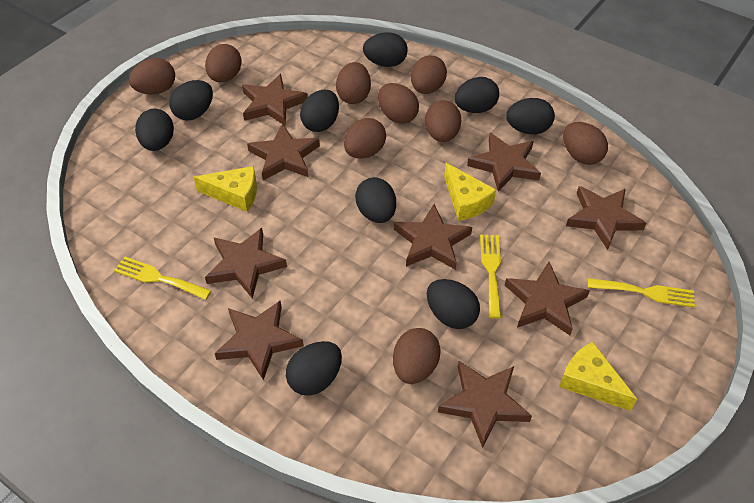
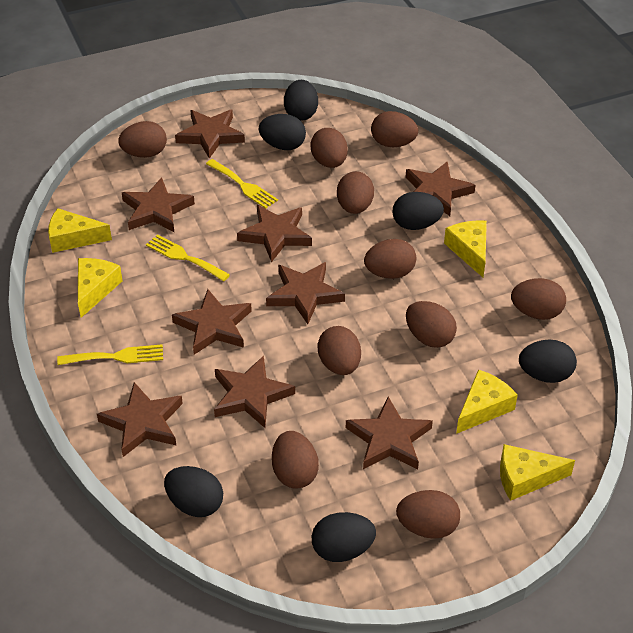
black egg: 9 -> 6
brown egg: 9 -> 10
yellow cheese: 3 -> 5

